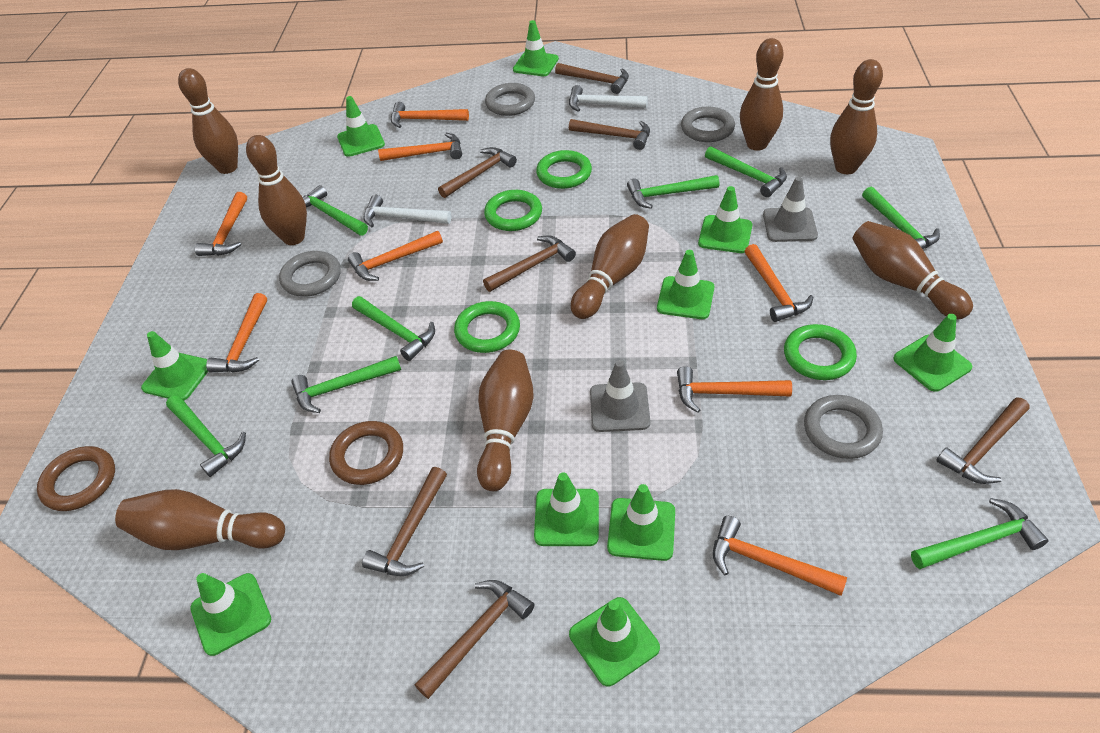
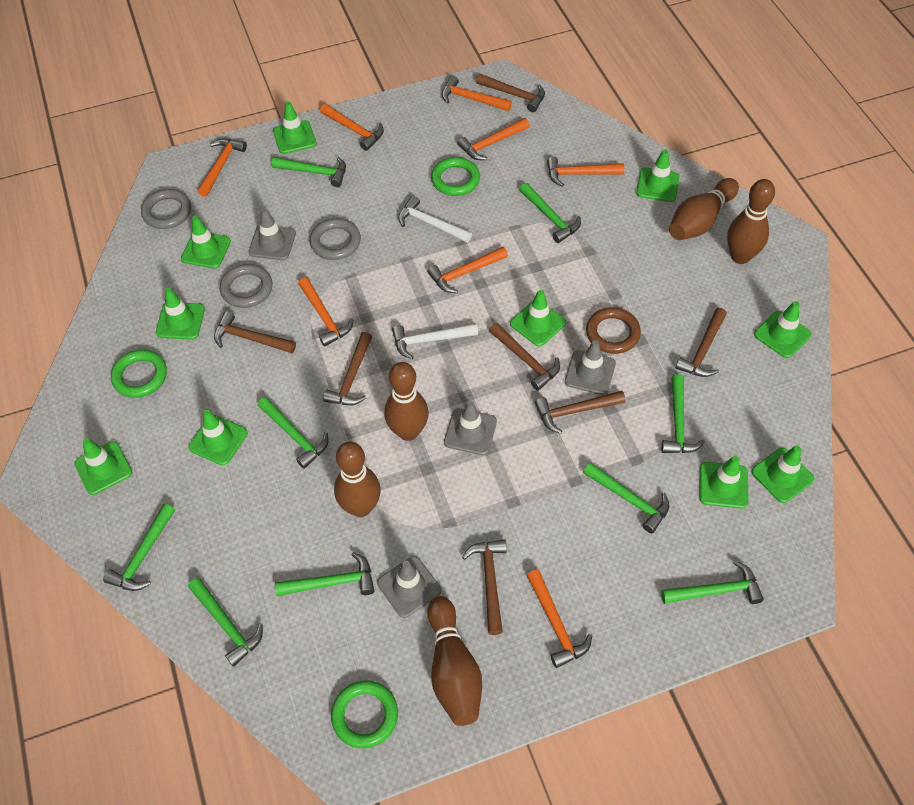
brown bowling pin: 8 -> 5
brown ring: 2 -> 1
green hammer: 8 -> 9
green ring: 4 -> 3
grey ring: 4 -> 3
grey traffic cone: 2 -> 4

